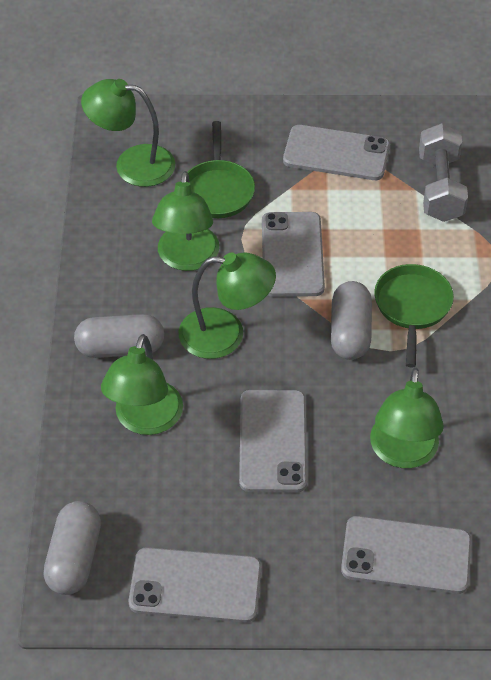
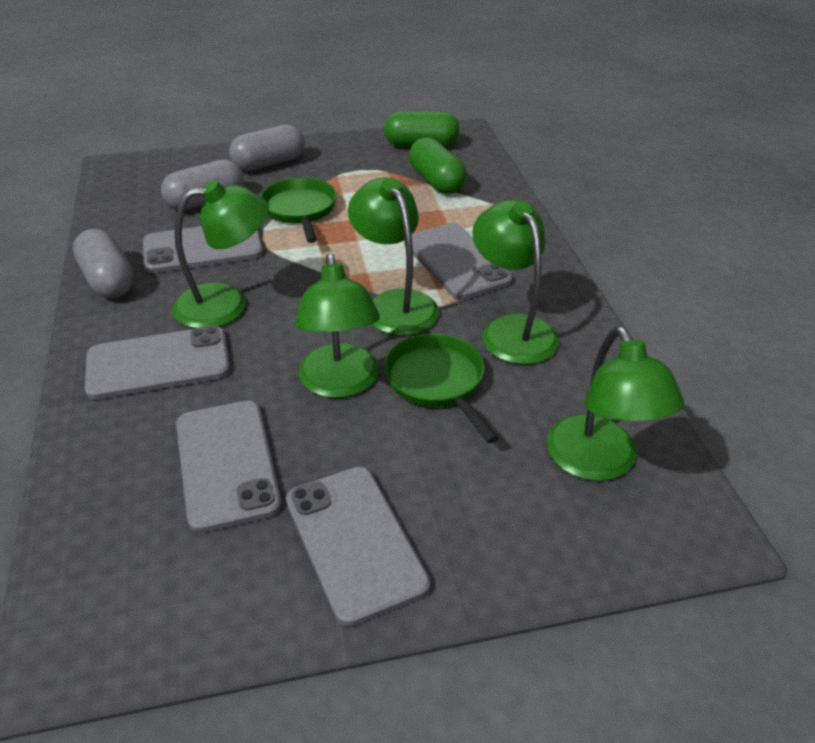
green capsule: 0 -> 2
grey dumbbell: 1 -> 0

